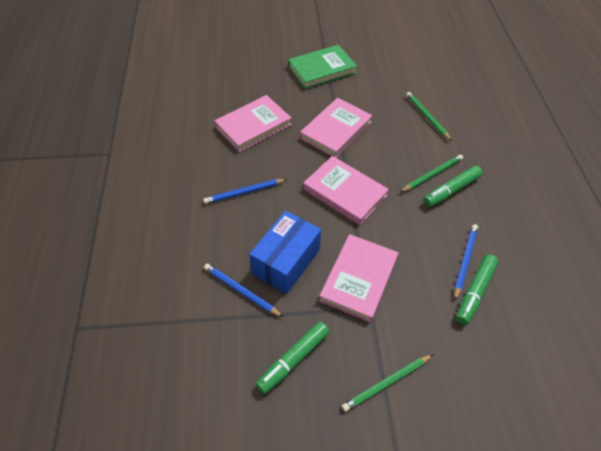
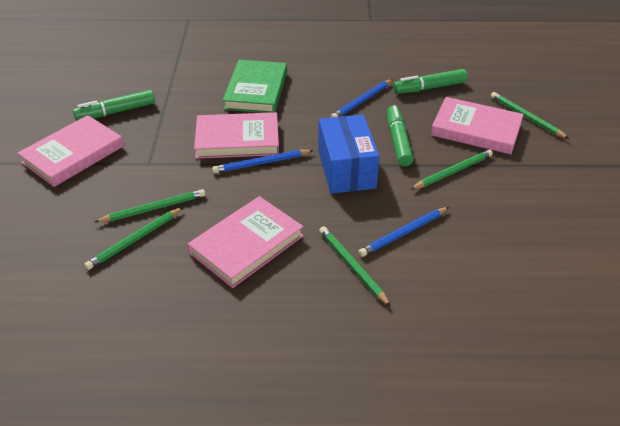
green pencil: 3 -> 5

